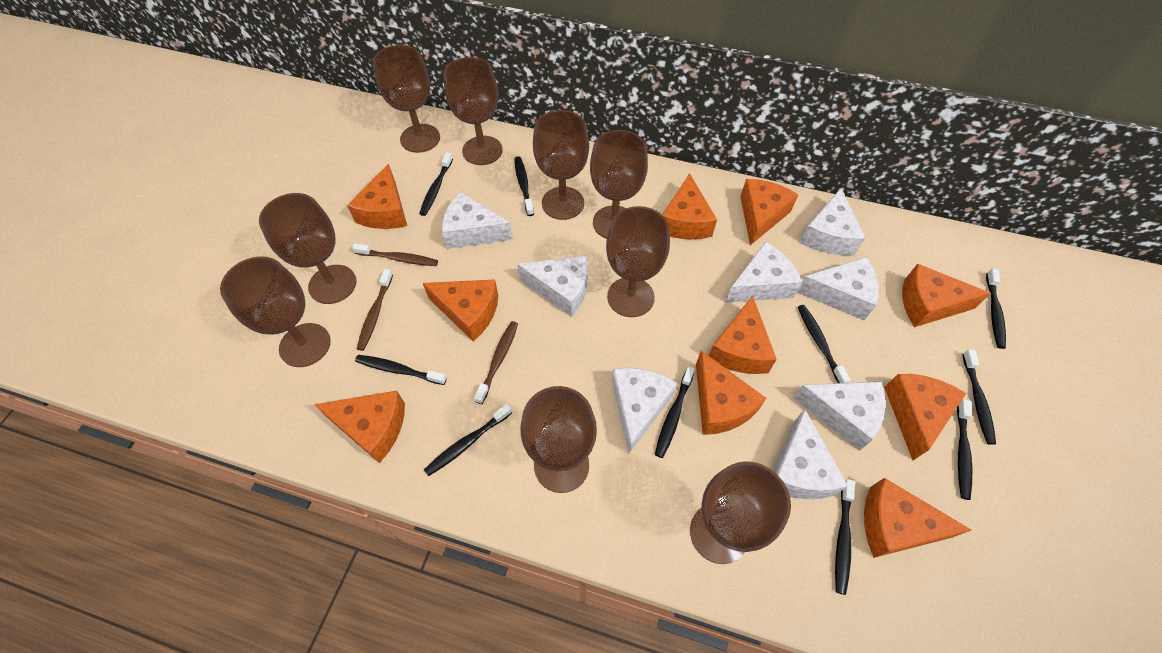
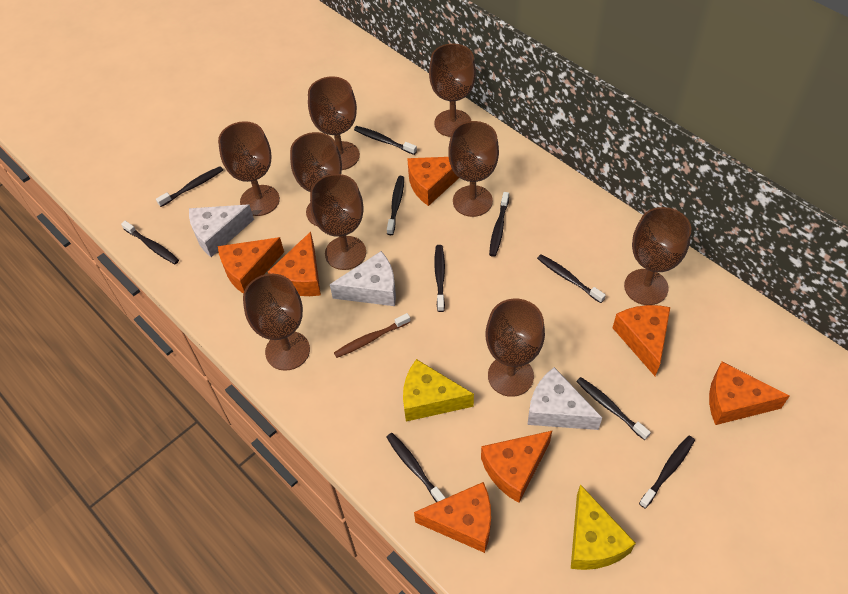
brown toothbrush: 3 -> 1
orange cheese: 10 -> 7
white cheese: 8 -> 3
yellow cheese: 0 -> 2

